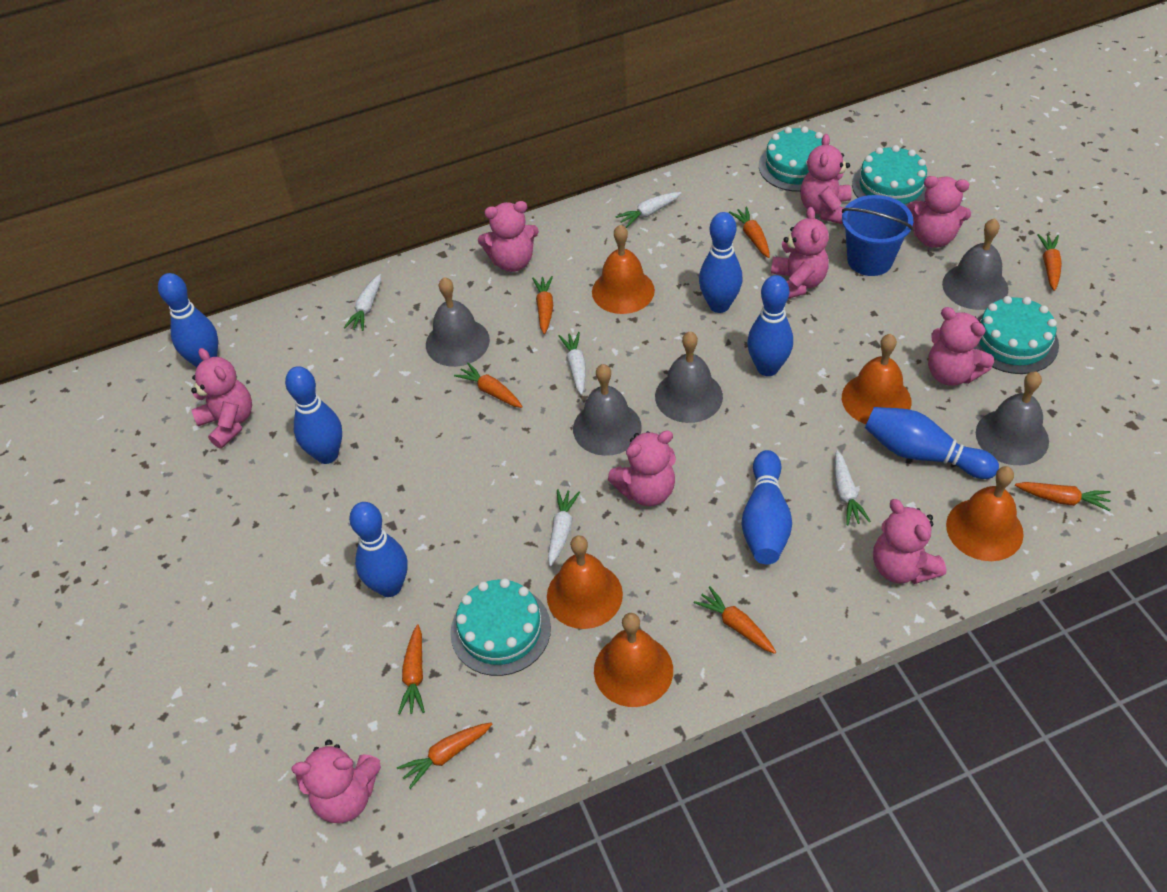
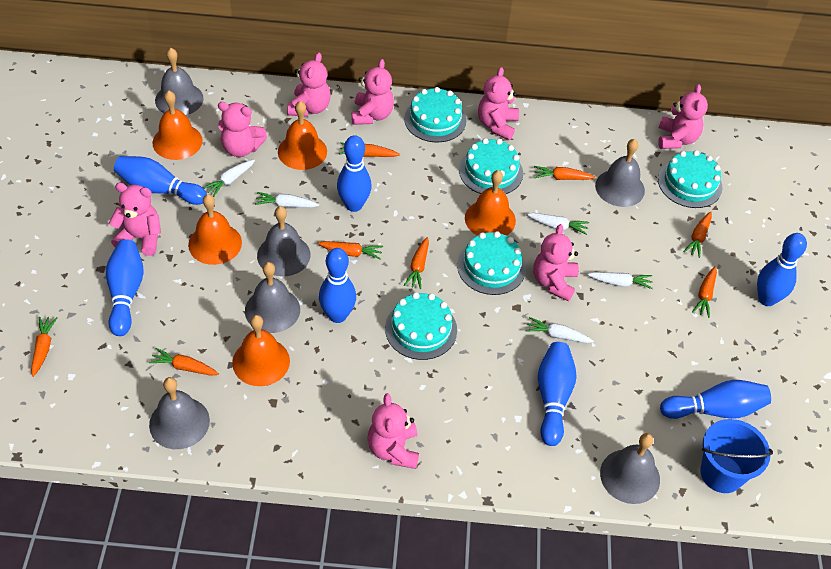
grey bell: 5 -> 6
pink teddy bear: 9 -> 8
turquoise cake: 4 -> 5

